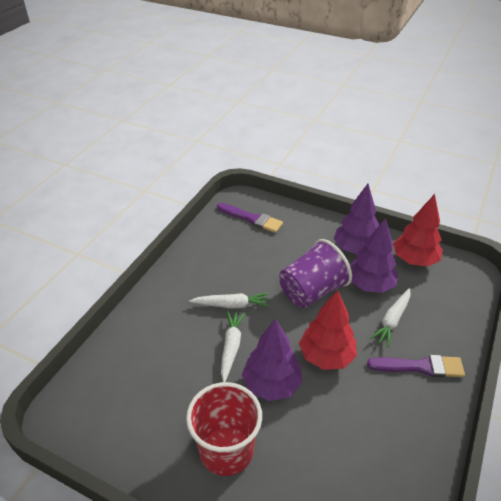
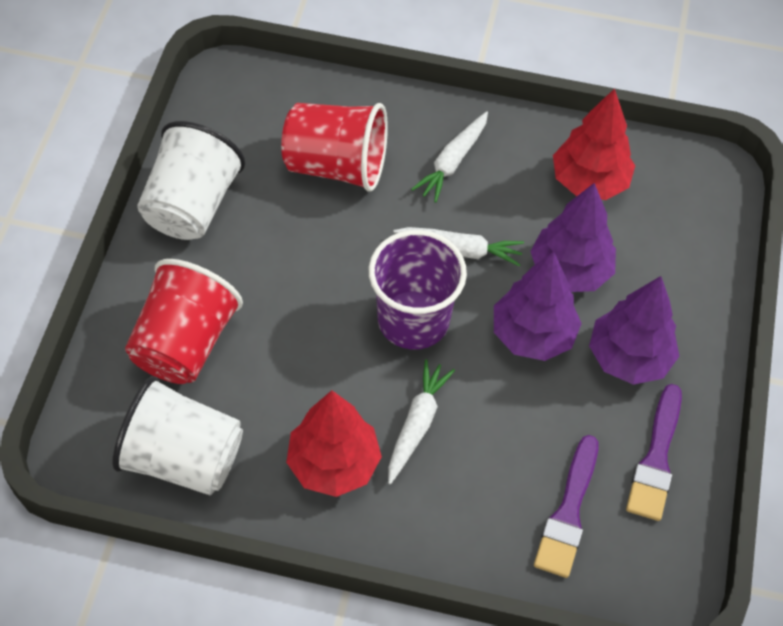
red cup: 1 -> 2
white cup: 0 -> 2

